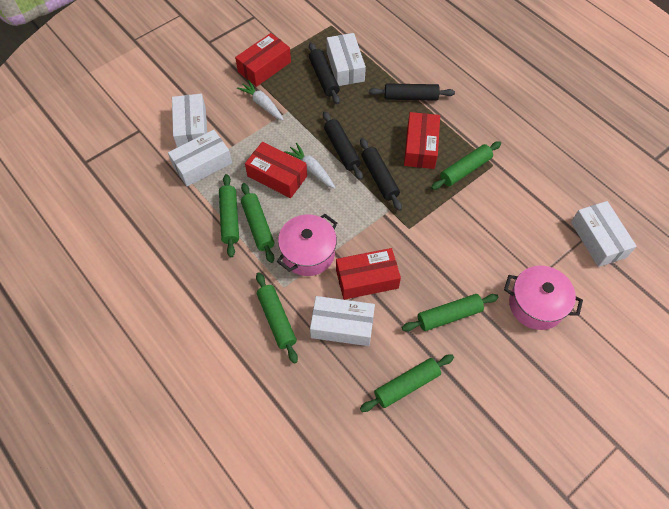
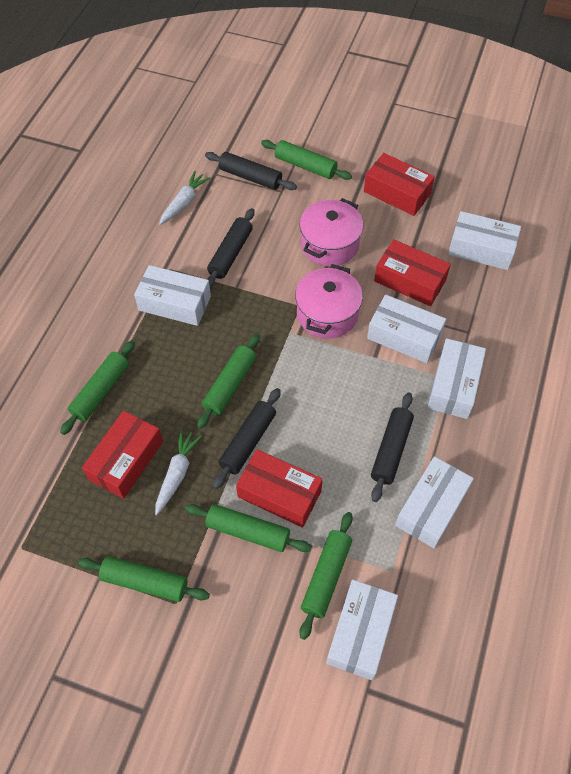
white box: 5 -> 6

